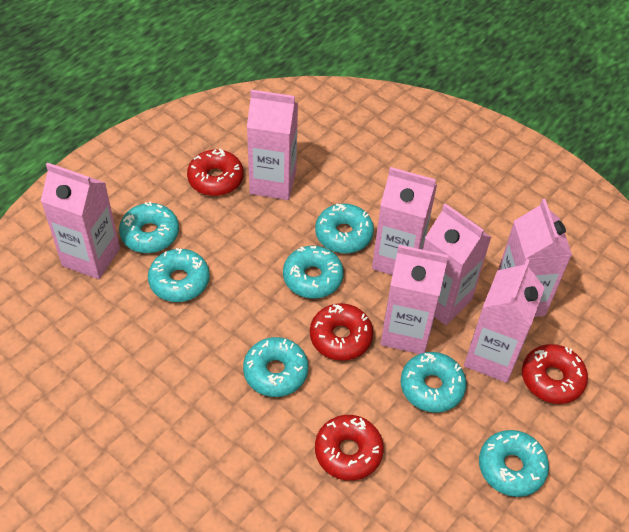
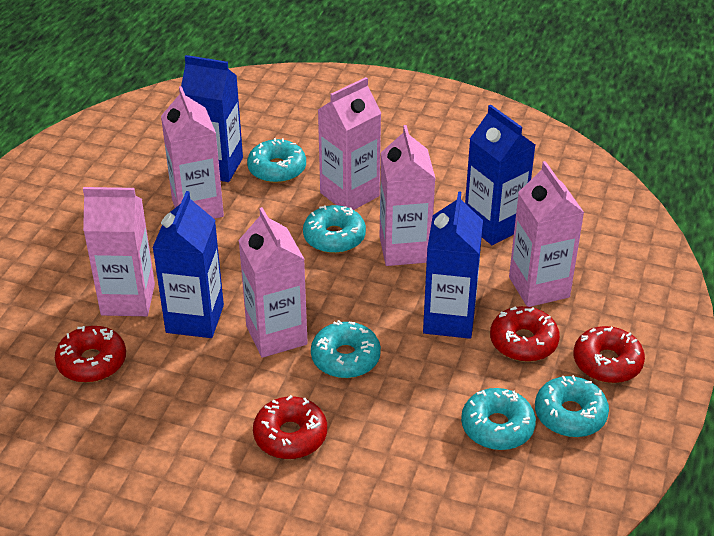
blue carton: 0 -> 4
pink carton: 7 -> 6
turquoise donut: 7 -> 5

